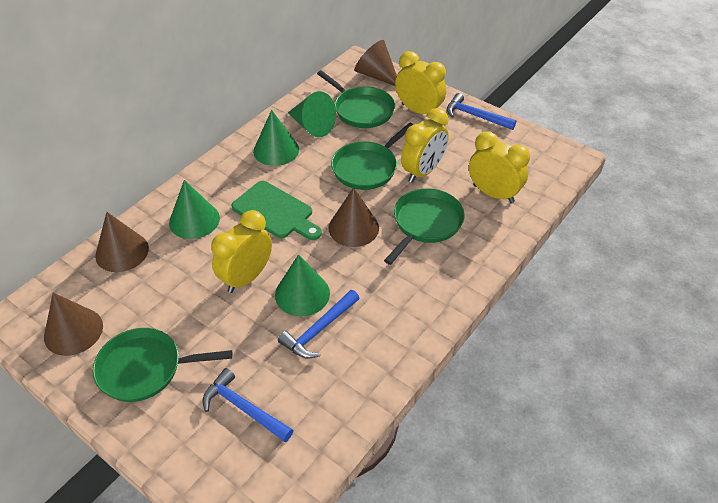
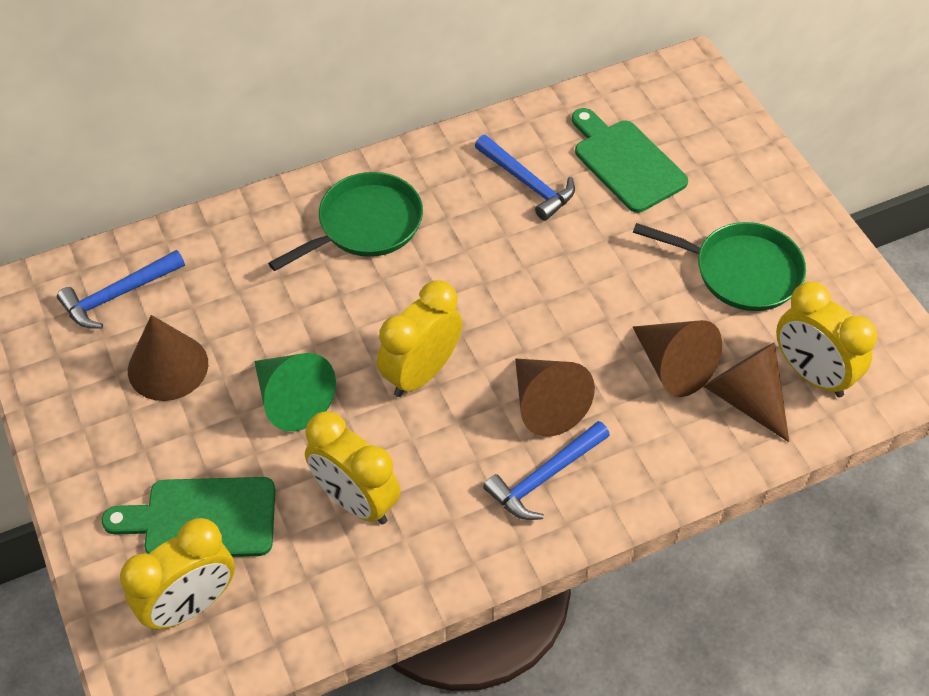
green cone: 4 -> 1
green cutting board: 1 -> 2
green pan: 4 -> 2

